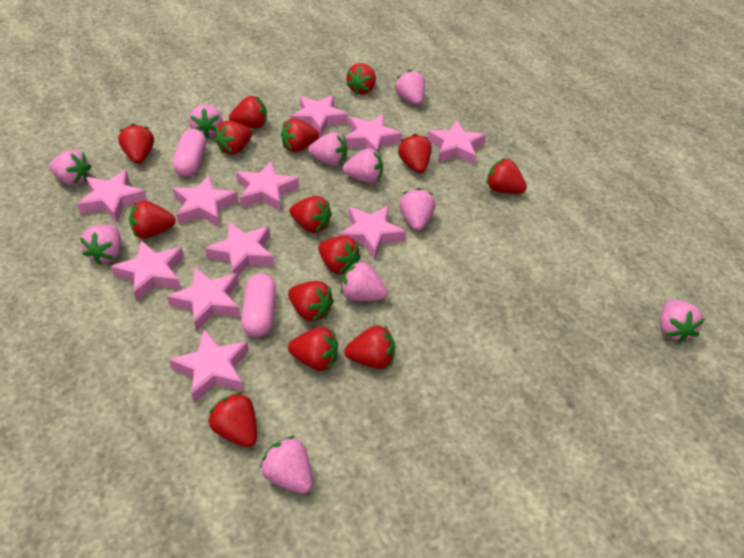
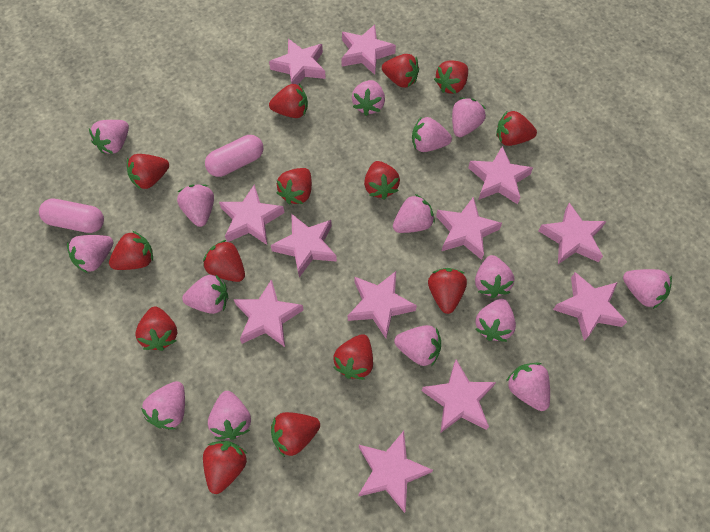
pink star: 11 -> 12
pink strawberry: 10 -> 15

